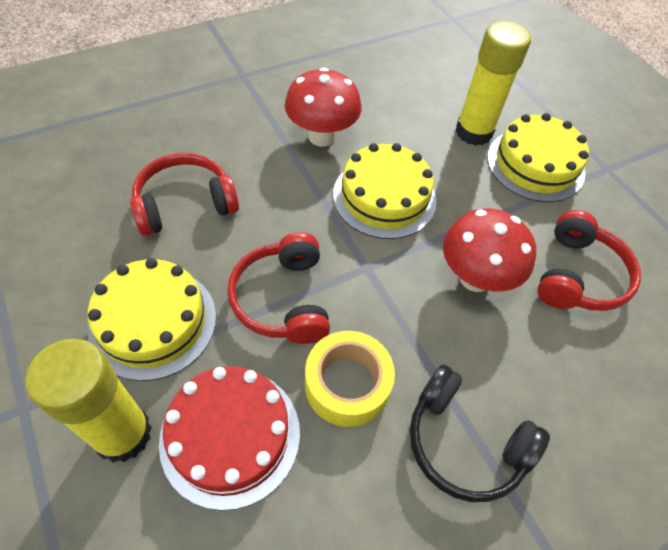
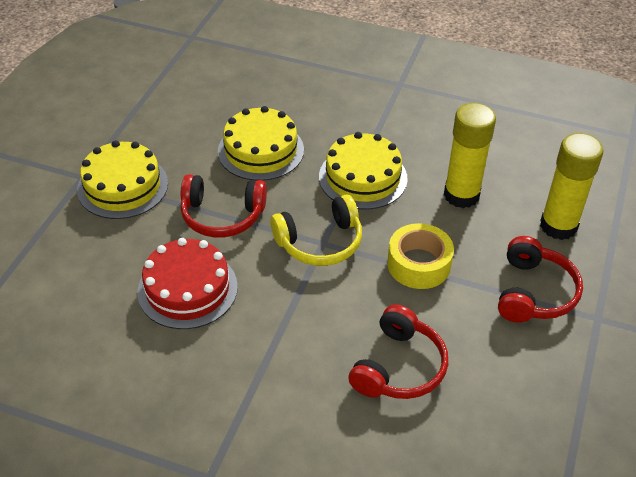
black headphones: 1 -> 0
red mushroom: 2 -> 0
yellow headphones: 0 -> 1

